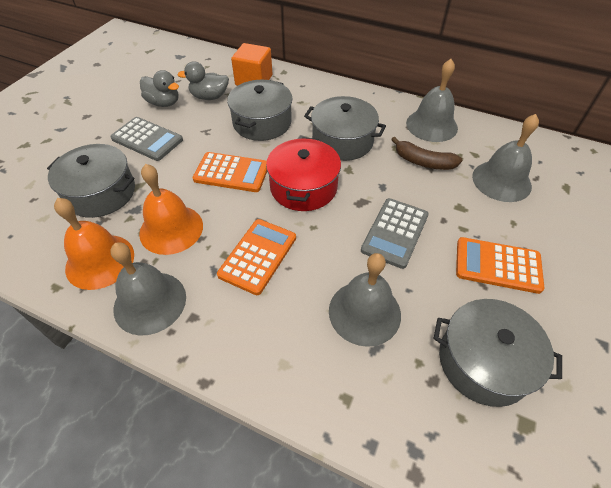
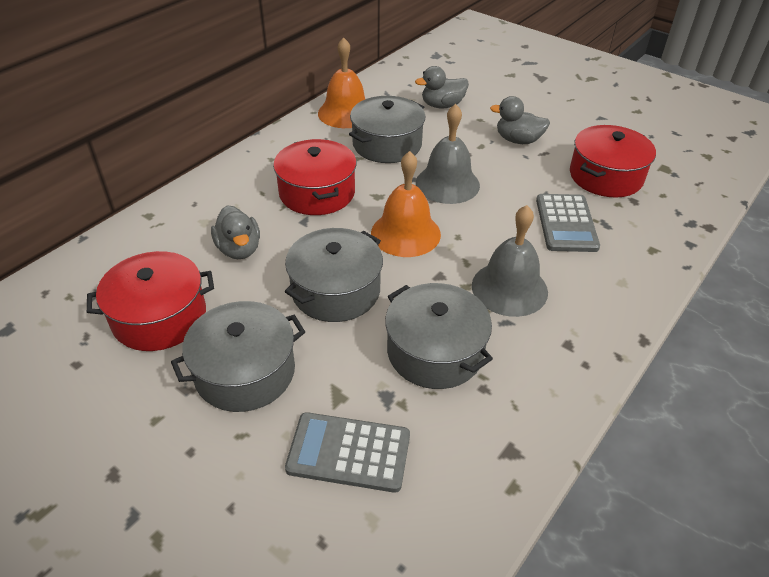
brown banana: 1 -> 0
grey bell: 4 -> 2
grey duck: 2 -> 3
orange calculator: 3 -> 0
orange cube: 1 -> 0
red pot: 1 -> 3

